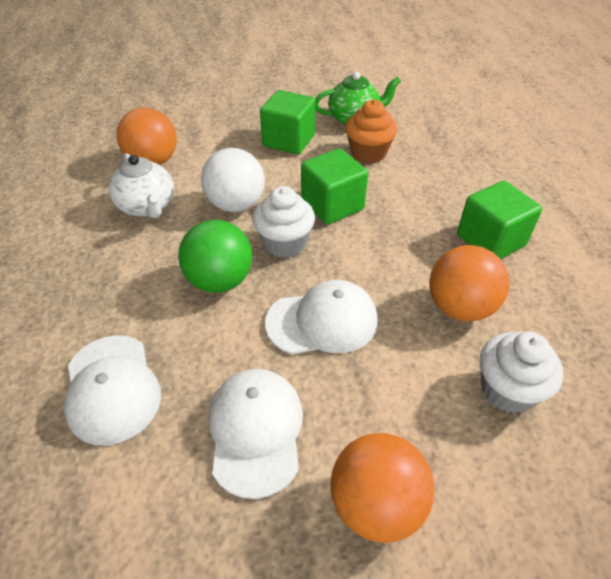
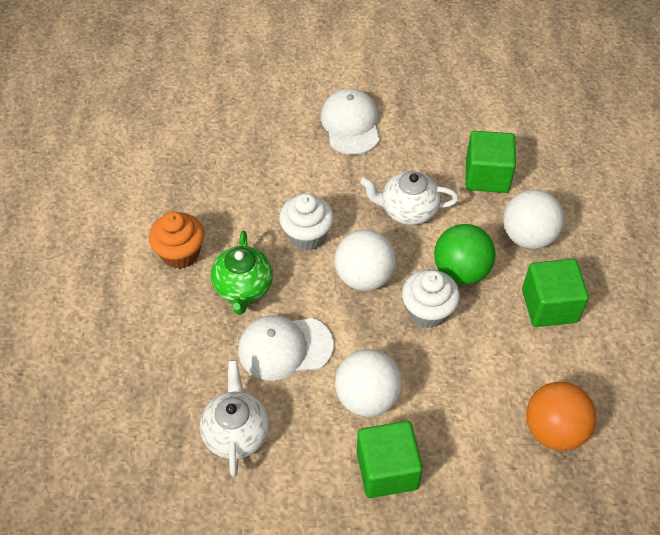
orange ball: 3 -> 1
white ball: 1 -> 3
white cap: 3 -> 2
white teapot: 1 -> 2

